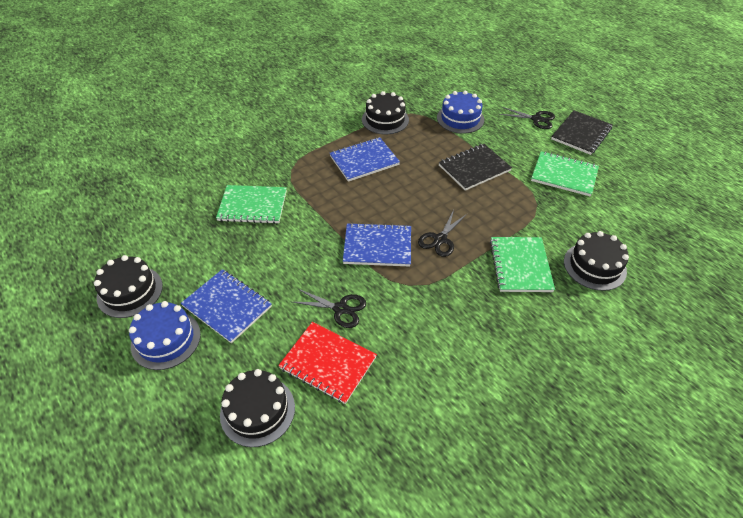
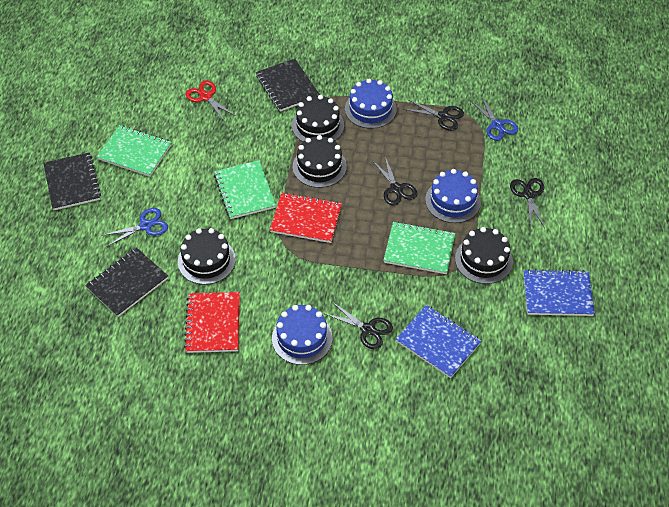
black notebook: 2 -> 3
black scissors: 3 -> 4
blue cake: 2 -> 3
blue notebook: 3 -> 2
blue scissors: 0 -> 2
red notebook: 1 -> 2
red scissors: 0 -> 1

